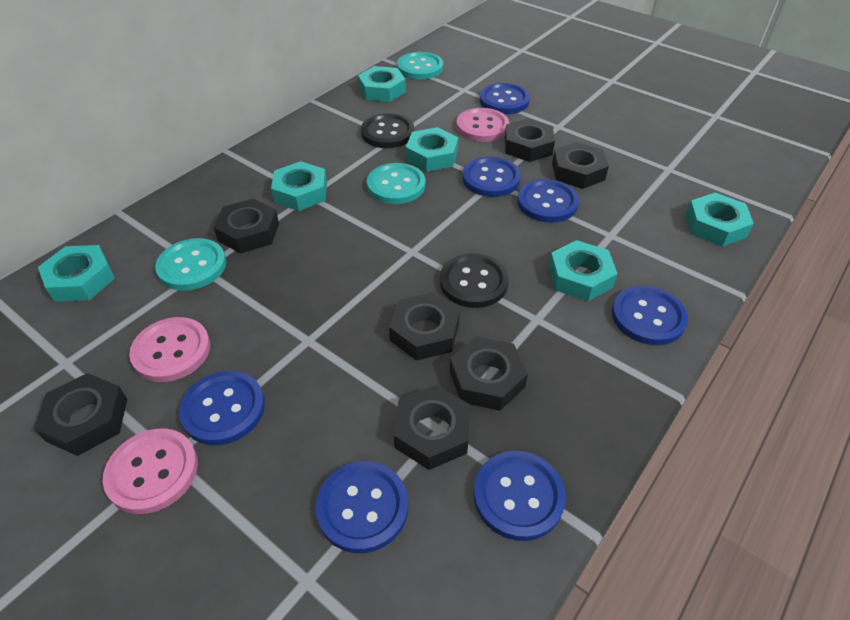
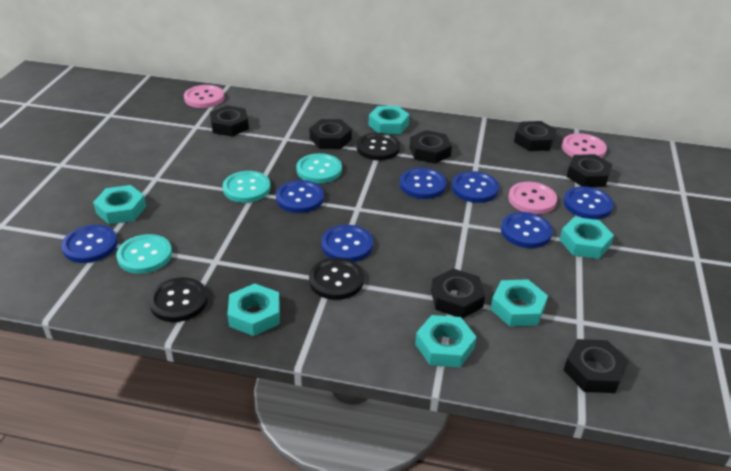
black button: 2 -> 3

